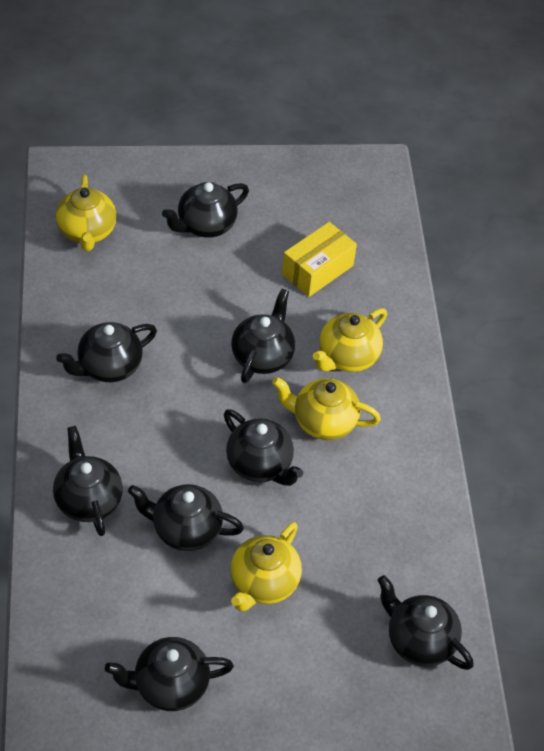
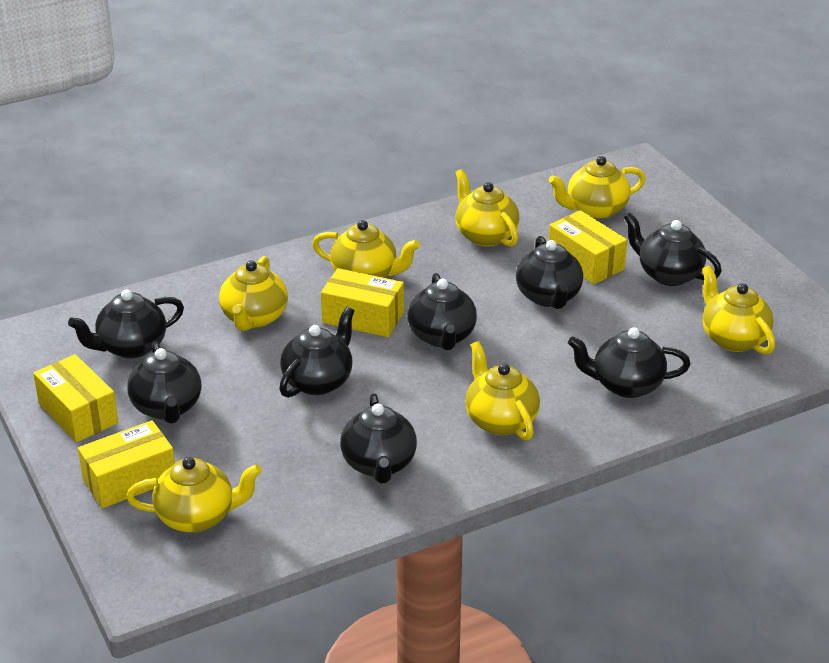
yellow box: 1 -> 4
yellow teapot: 4 -> 7

